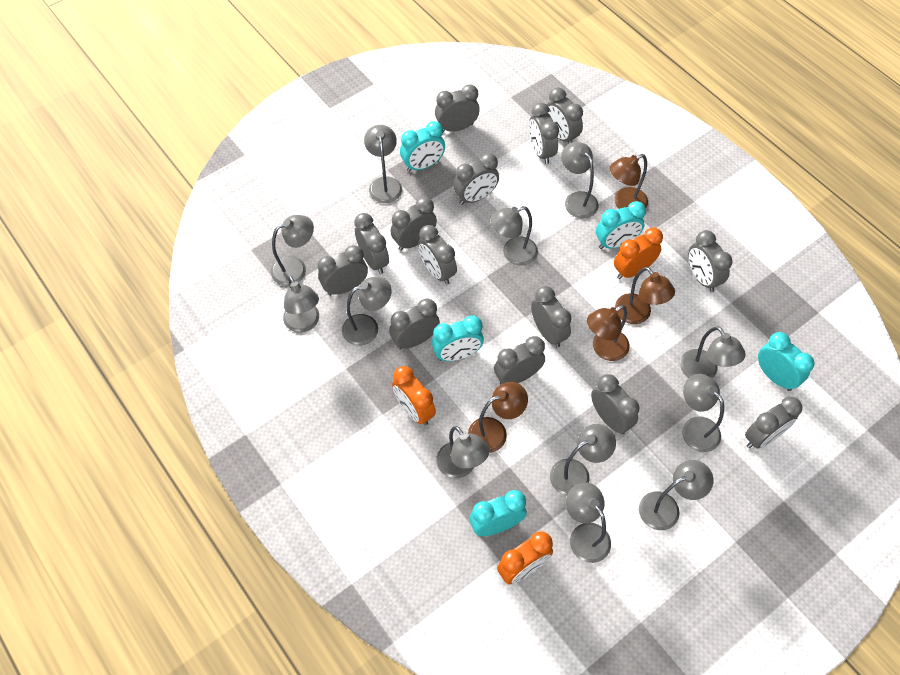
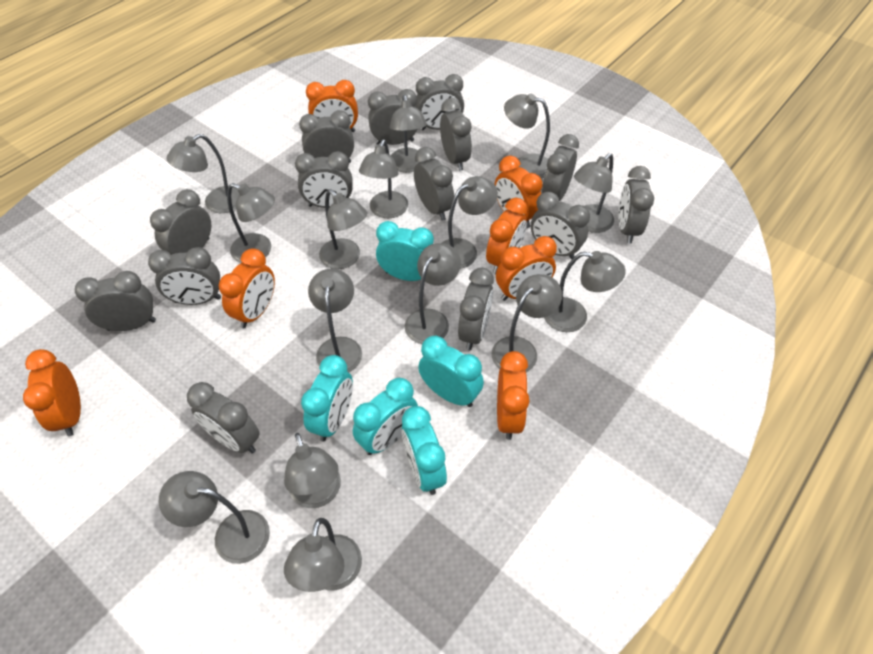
brown lamp: 4 -> 0
grey lamp: 12 -> 15
orange clock: 3 -> 7

